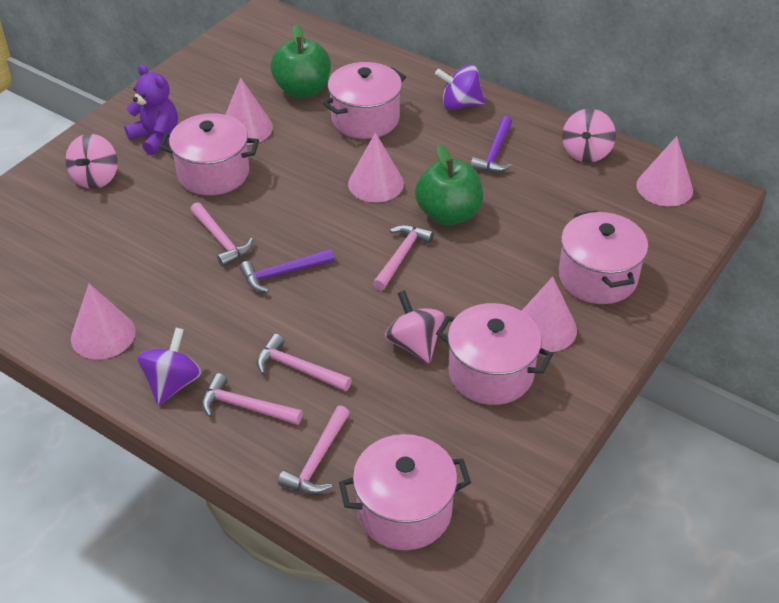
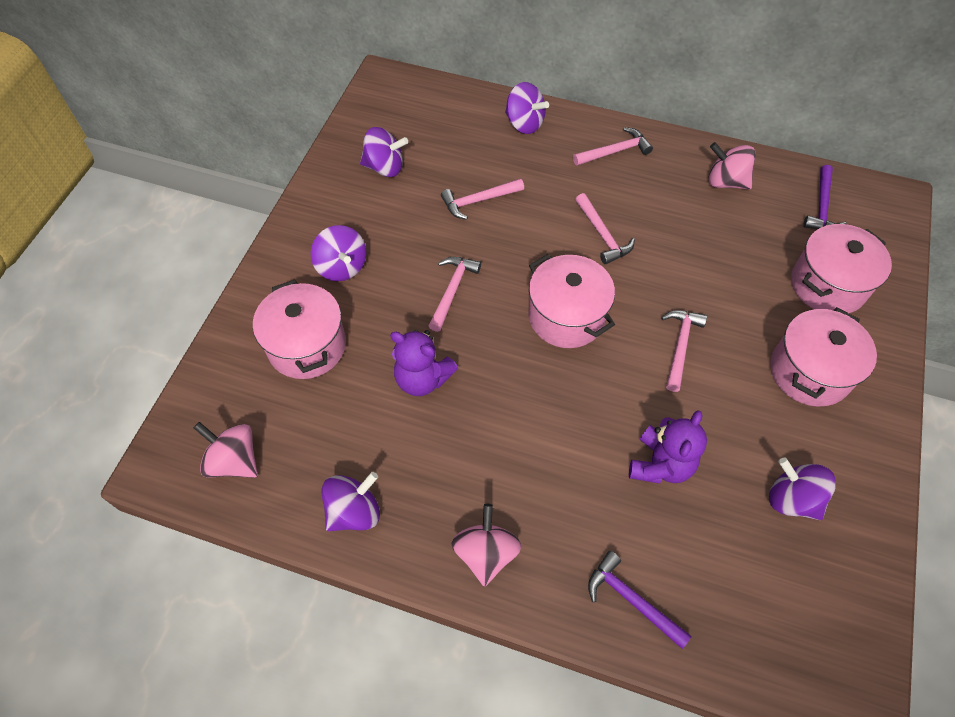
green apple: 2 -> 0
pink cone: 5 -> 0
pink pot: 5 -> 4
purple spinning top: 2 -> 5
purple teddy bear: 1 -> 2

